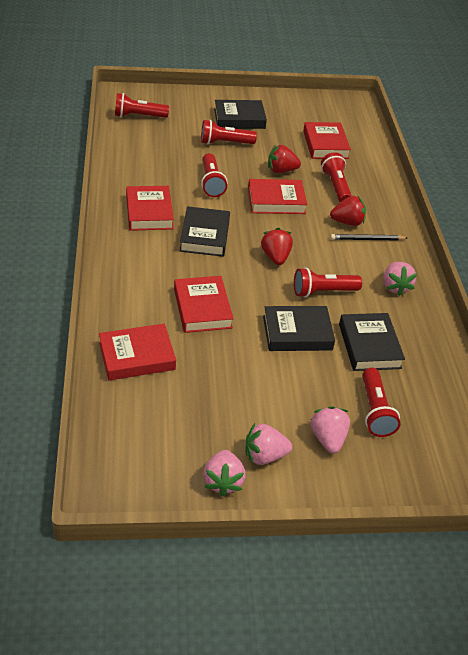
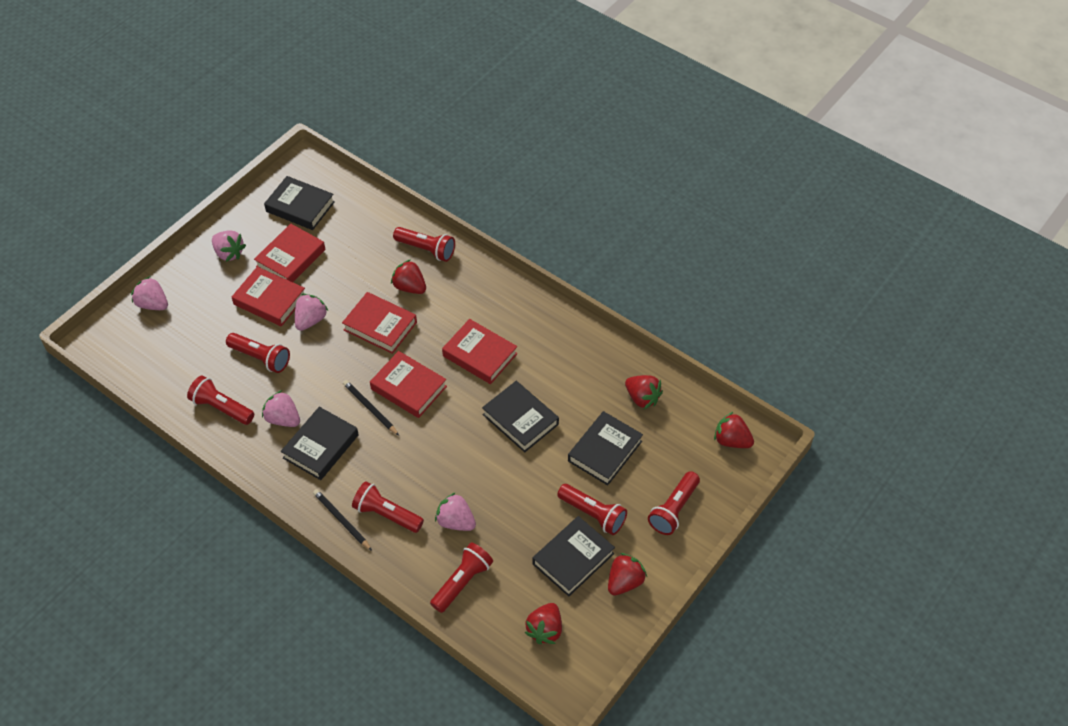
black book: 4 -> 5
black pencil: 1 -> 2
pink strawberry: 4 -> 5
red flashlight: 6 -> 7
red strawberry: 3 -> 5

